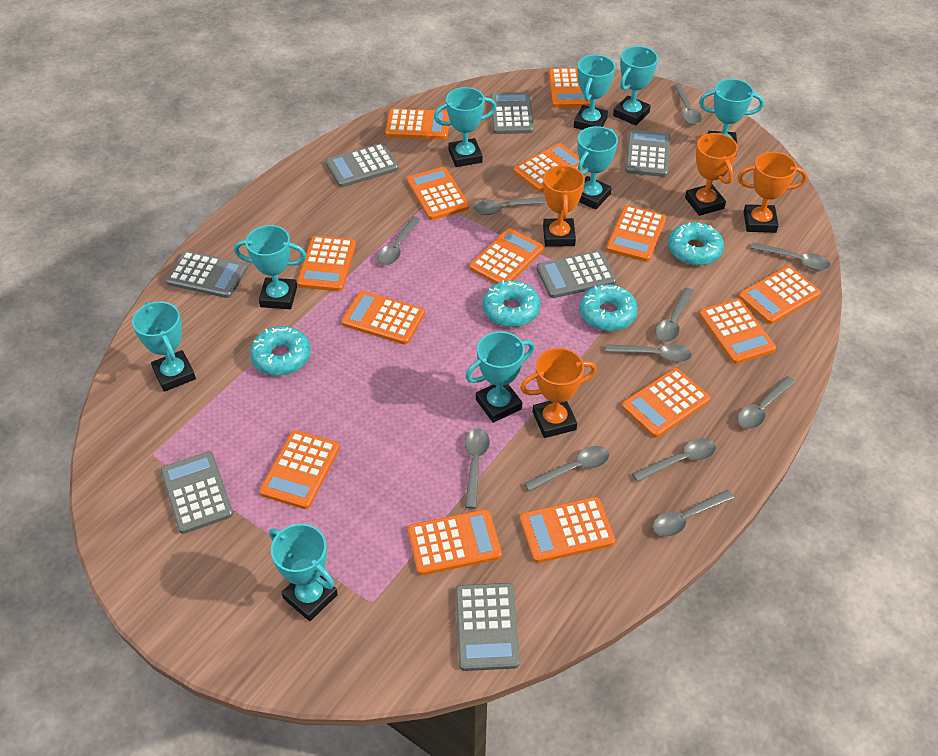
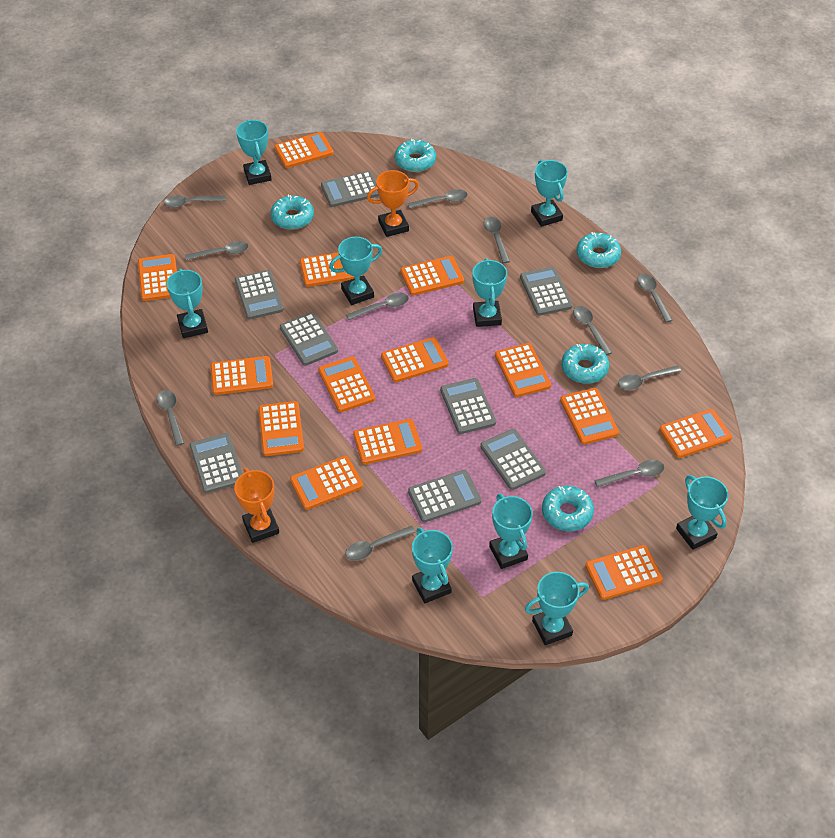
grey calculator: 7 -> 8
orange trophy: 4 -> 2
turquoise donut: 4 -> 5

